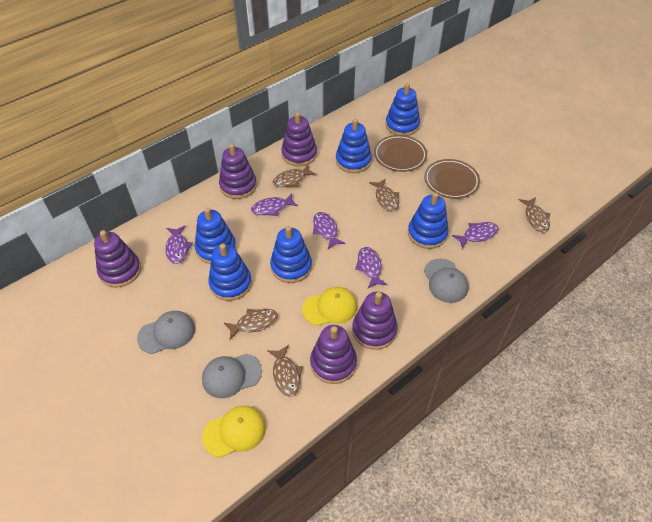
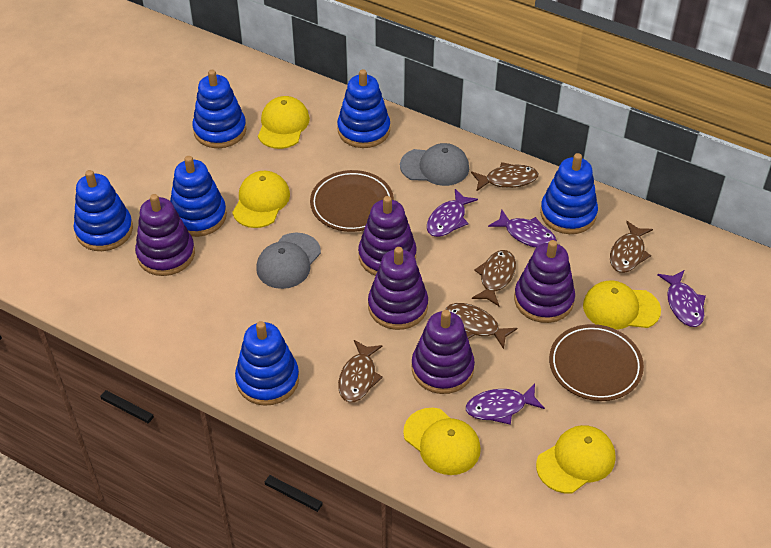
grey cap: 3 -> 2
purple fish: 5 -> 4
yellow cap: 2 -> 5

